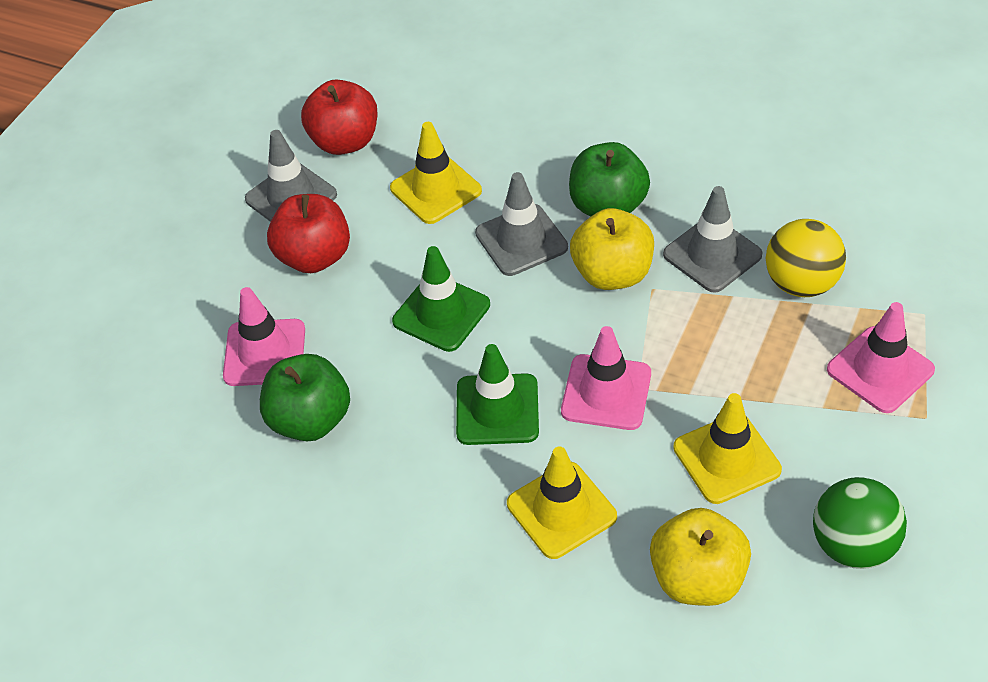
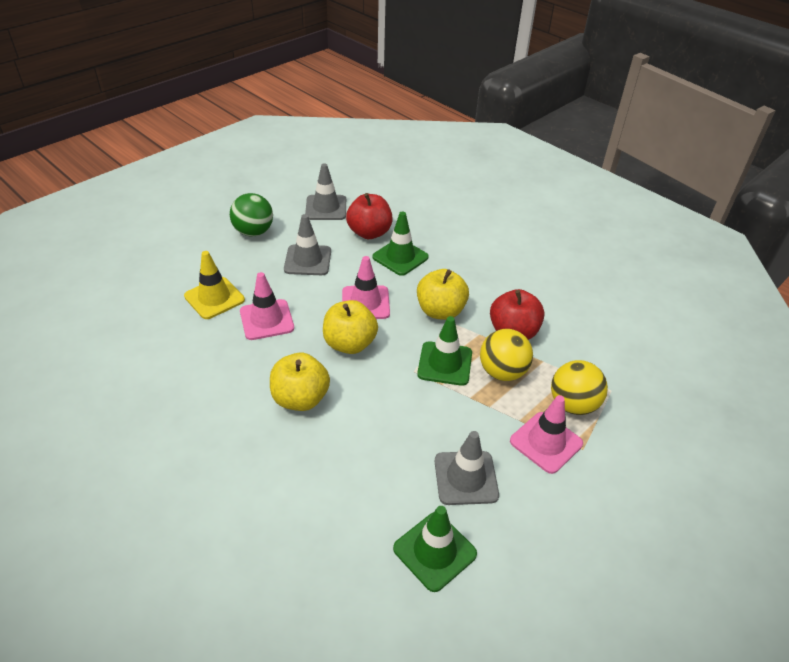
green apple: 2 -> 0
green traffic cone: 2 -> 3
yellow apple: 2 -> 3
yellow ball: 1 -> 2
yellow traffic cone: 3 -> 1

